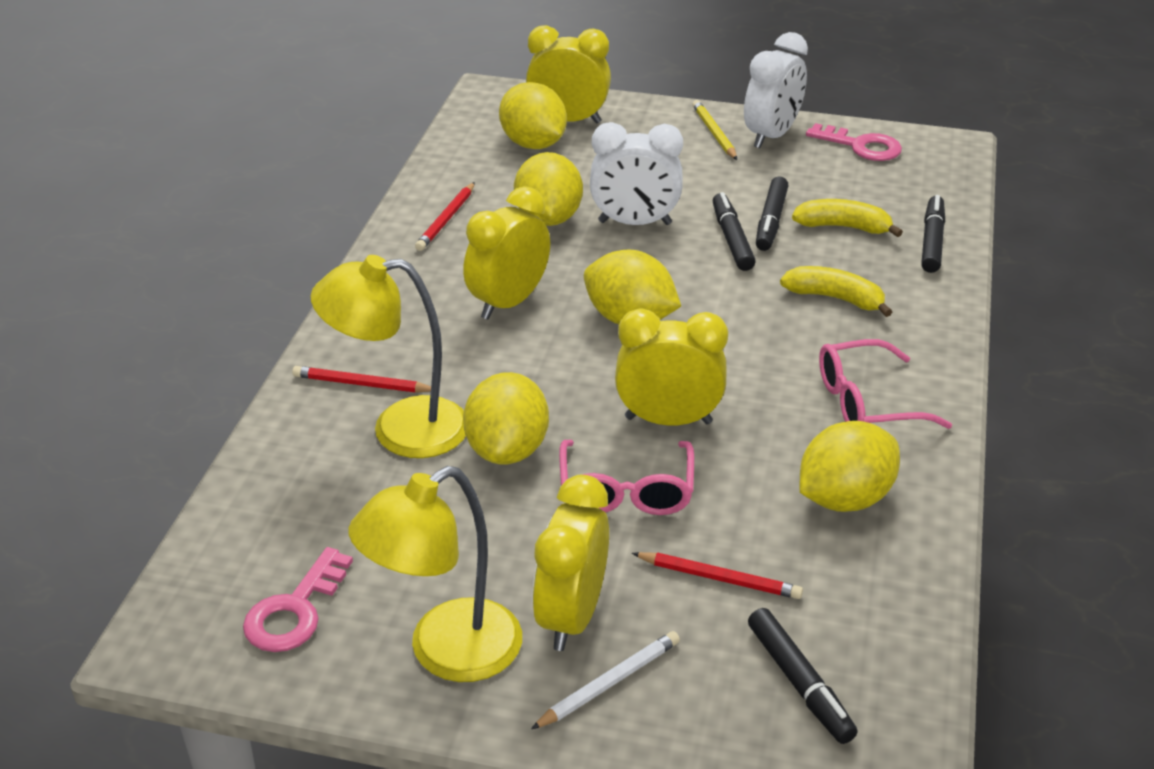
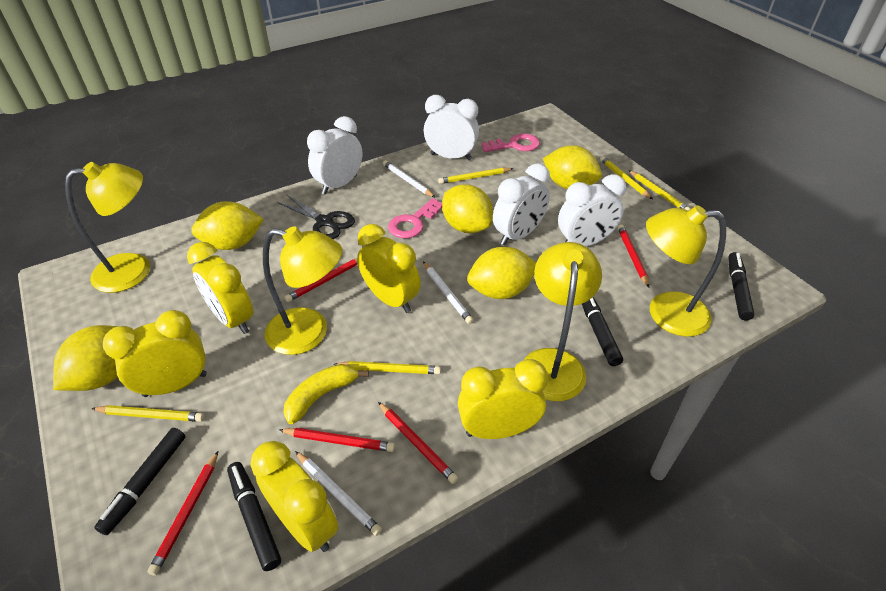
black scissors: 0 -> 1
pink glasses: 2 -> 0
red pencil: 3 -> 5
white clock: 2 -> 4
white pencil: 1 -> 3
yellow banana: 2 -> 1
yellow clock: 4 -> 5
yellow lamp: 2 -> 4
yellow pencil: 1 -> 5

